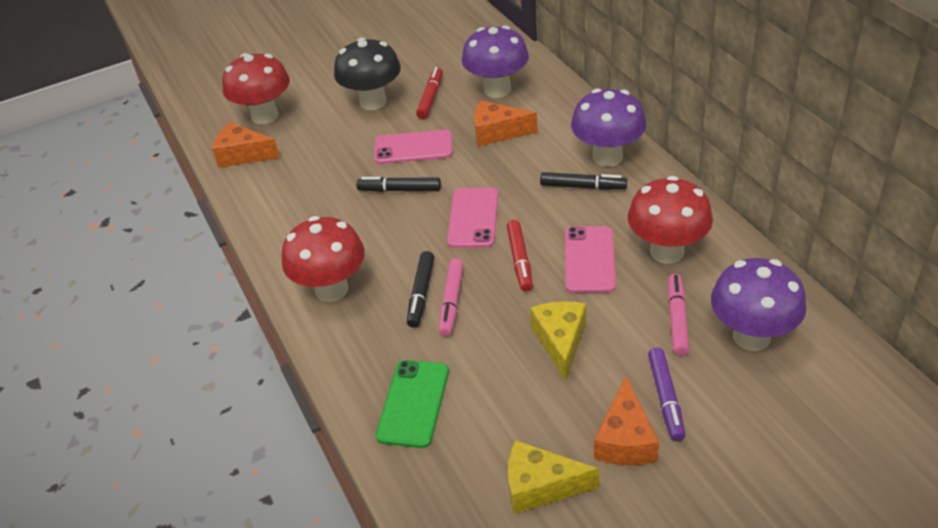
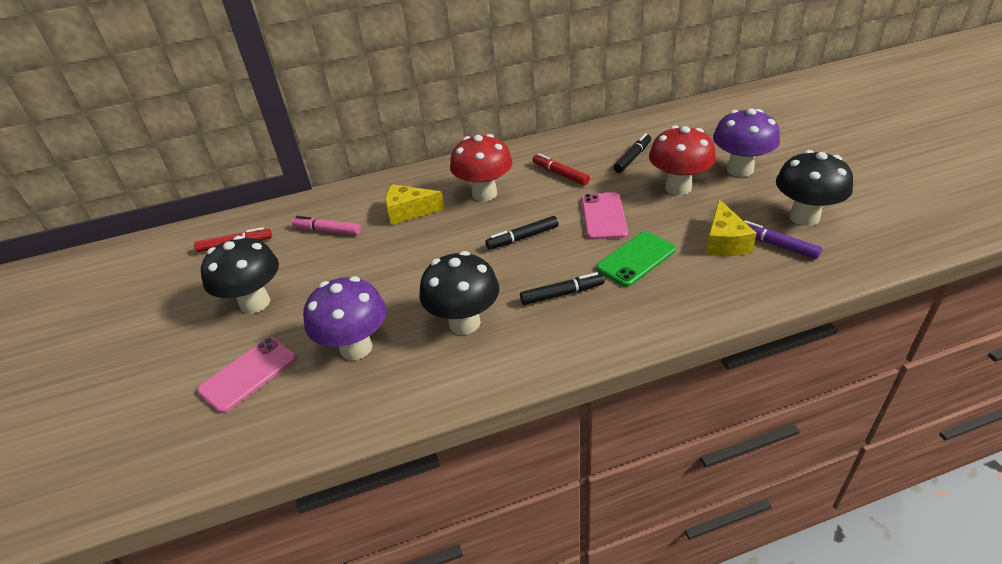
black mushroom: 1 -> 3
orange cheese: 3 -> 0
pink marker: 2 -> 1
pink phone: 3 -> 2
purple mushroom: 3 -> 2
red mushroom: 3 -> 2

